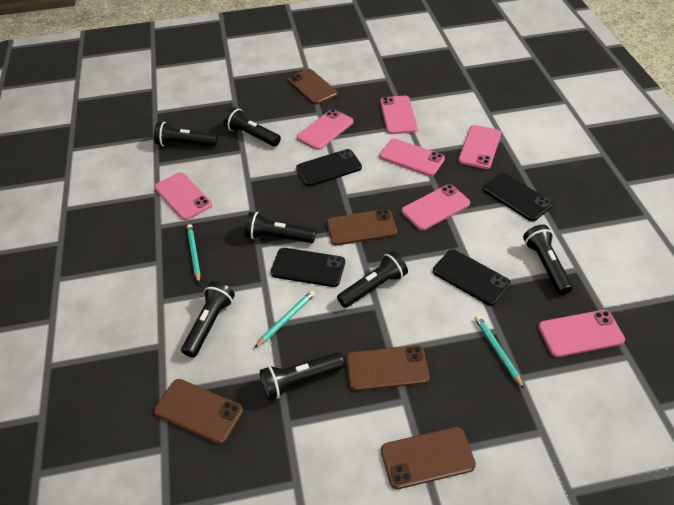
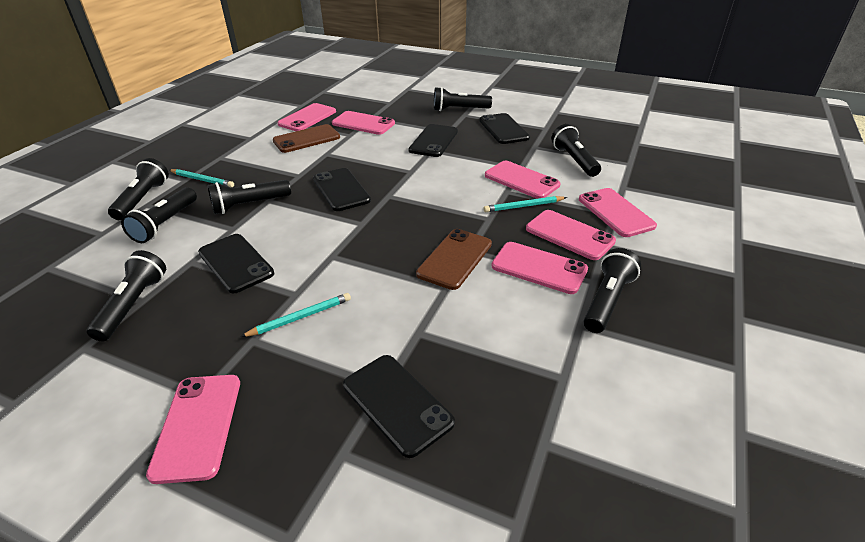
black phone: 4 -> 5
brown phone: 5 -> 2

